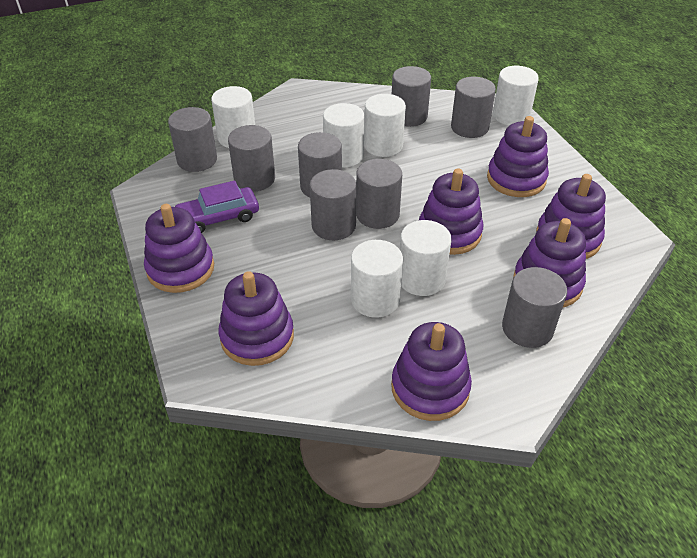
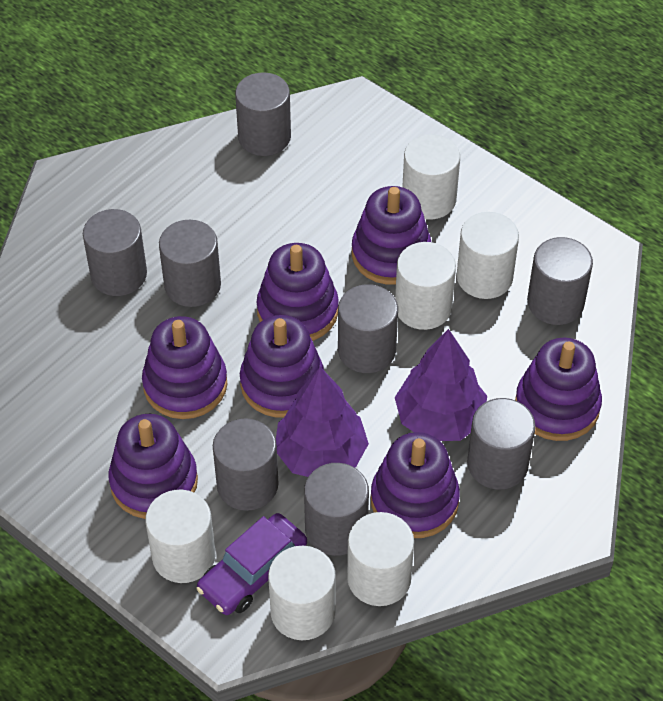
purple tree: 0 -> 2

